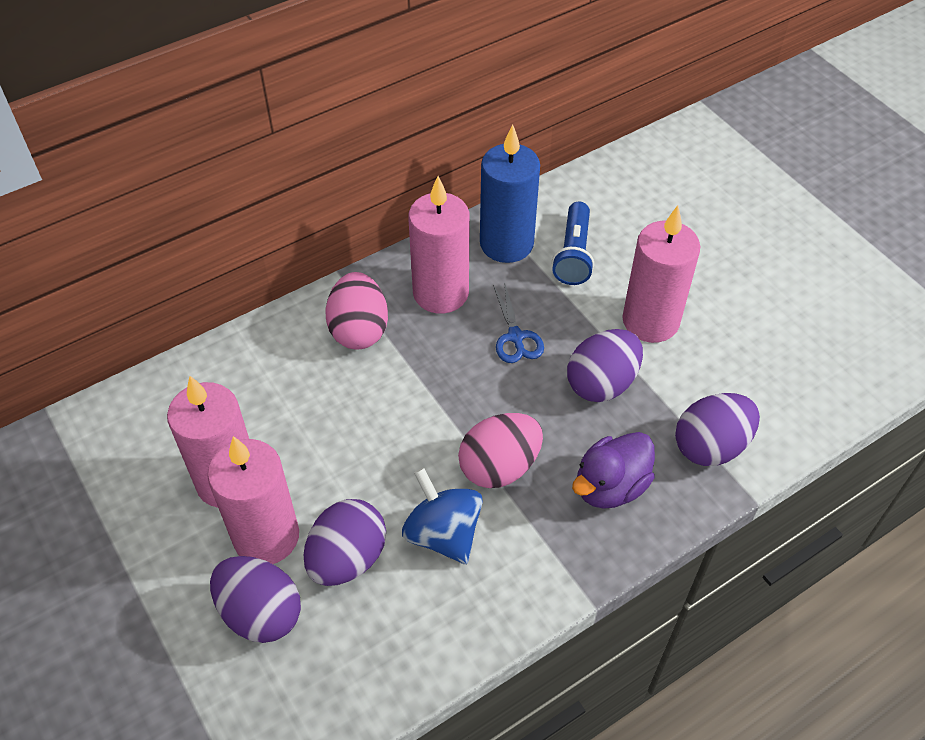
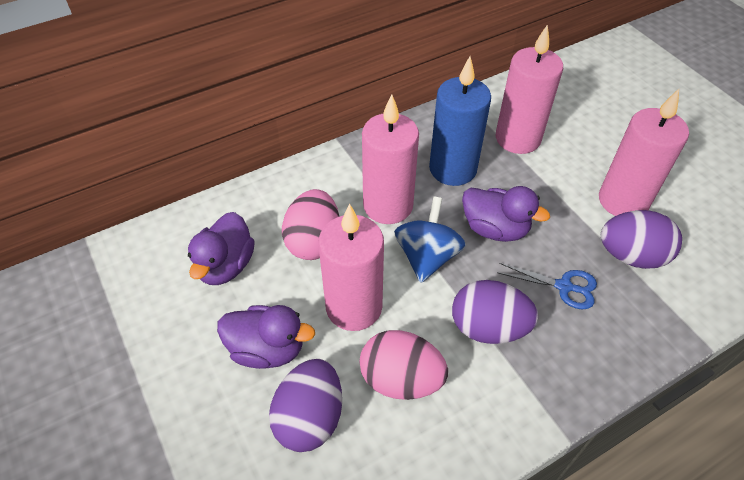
blue flashlight: 1 -> 0
purple duck: 1 -> 3
purple egg: 4 -> 3

